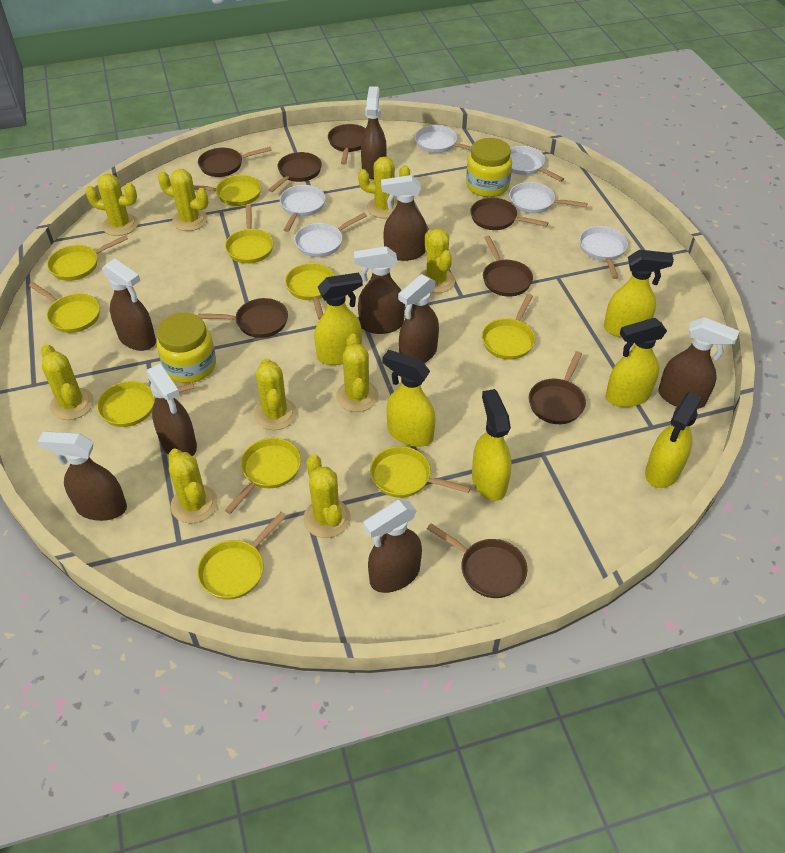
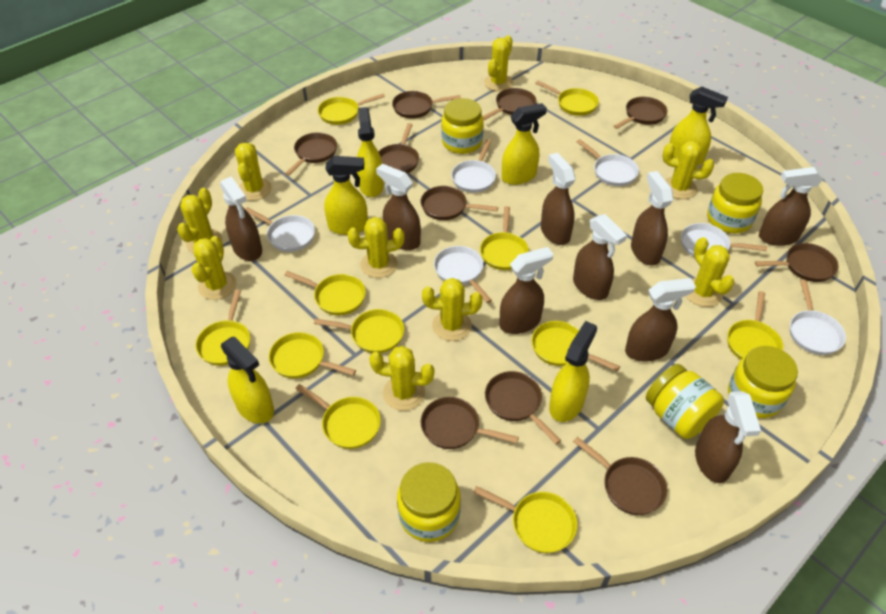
brown pan: 8 -> 10
yellow jar: 2 -> 5
yellow pan: 10 -> 11

